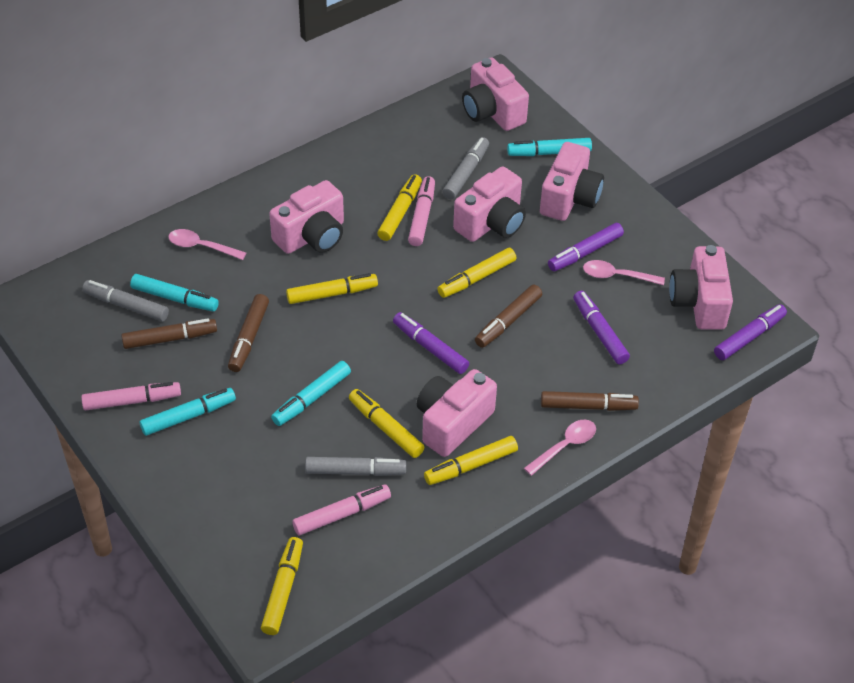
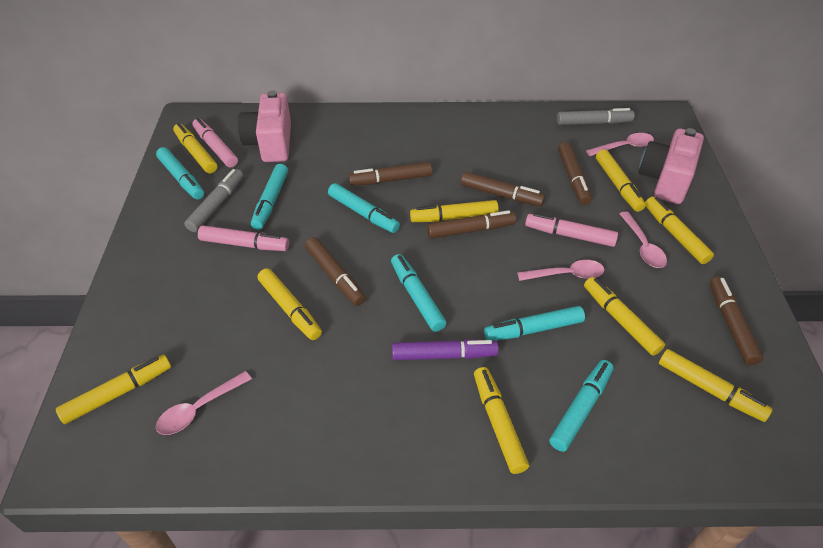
brown marker: 4 -> 6
grey marker: 3 -> 2
pink camera: 6 -> 2
pink spoon: 3 -> 4
purple marker: 4 -> 1
turquoise marker: 4 -> 6
yellow marker: 6 -> 9

